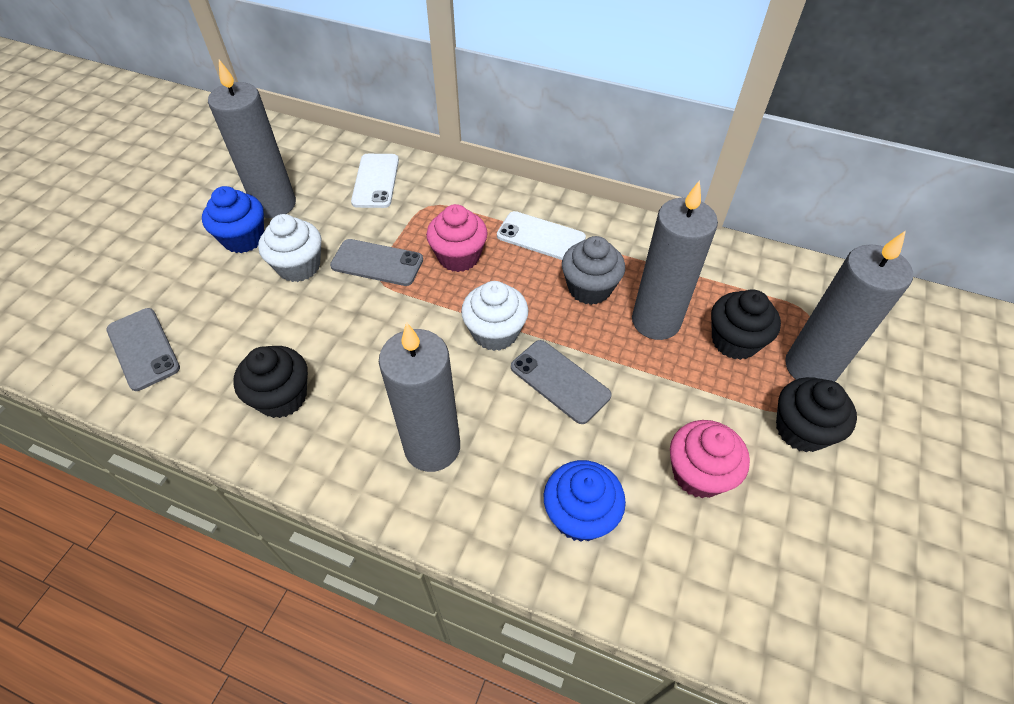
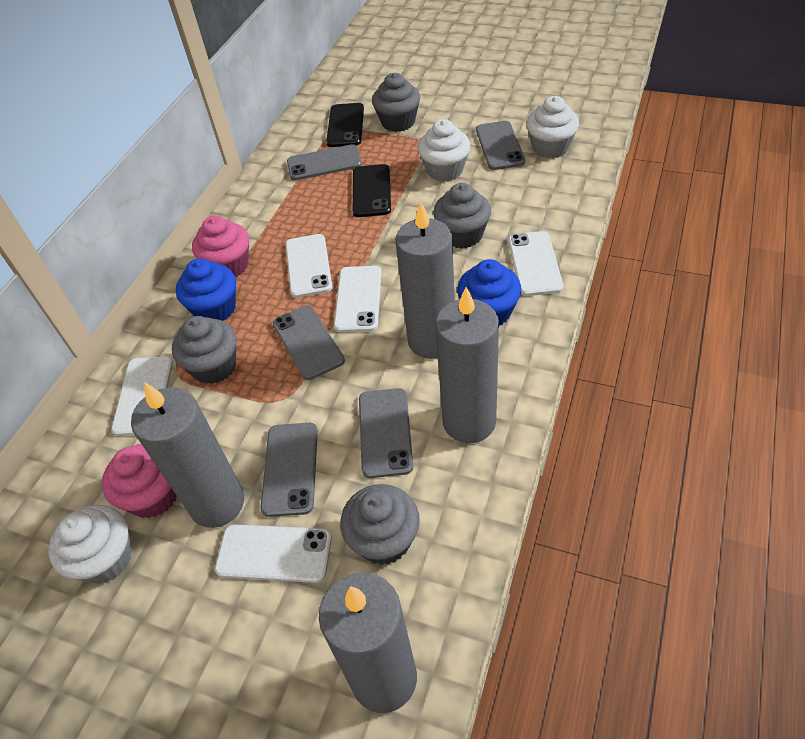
black cupcake: 3 -> 0
black phone: 0 -> 2
grey cupcake: 1 -> 4
grey phone: 3 -> 5
white cupcake: 2 -> 3
white phone: 2 -> 5

